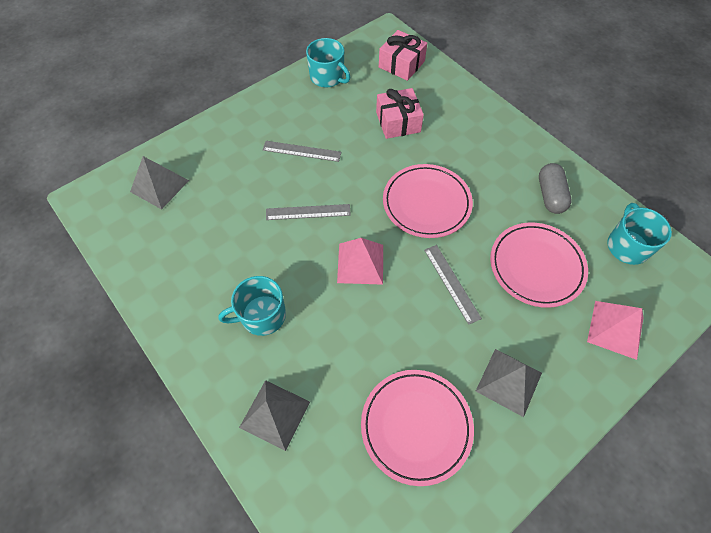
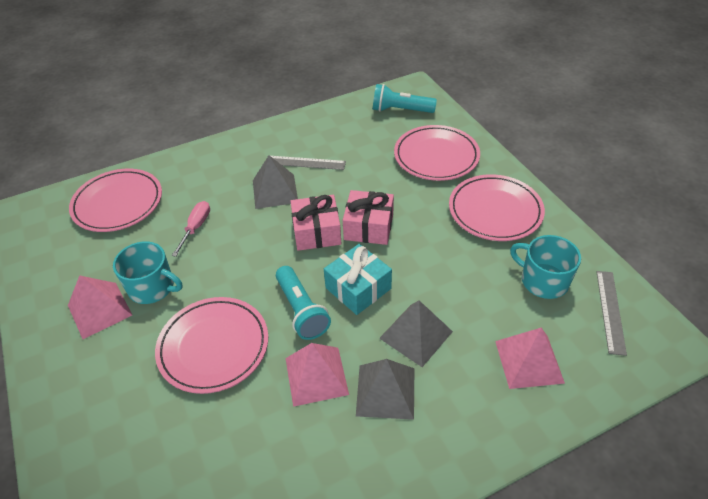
grey capsule: 1 -> 0
grey ruler: 3 -> 2
pink plate: 3 -> 4
pink pyramid: 2 -> 3
pink screwdriver: 0 -> 1
turquoise flashlight: 0 -> 2
turquoise gift: 0 -> 1
turquoise mug: 3 -> 2

